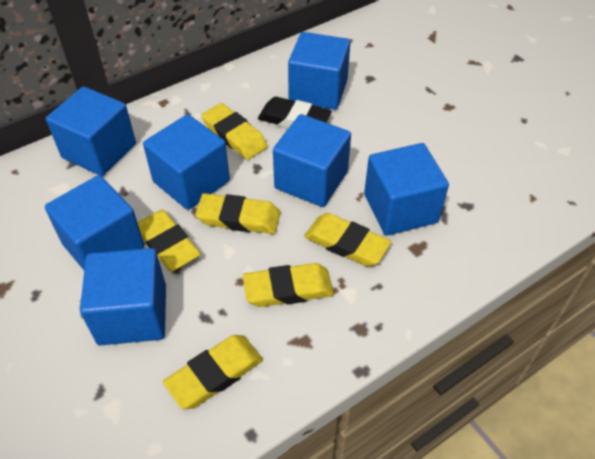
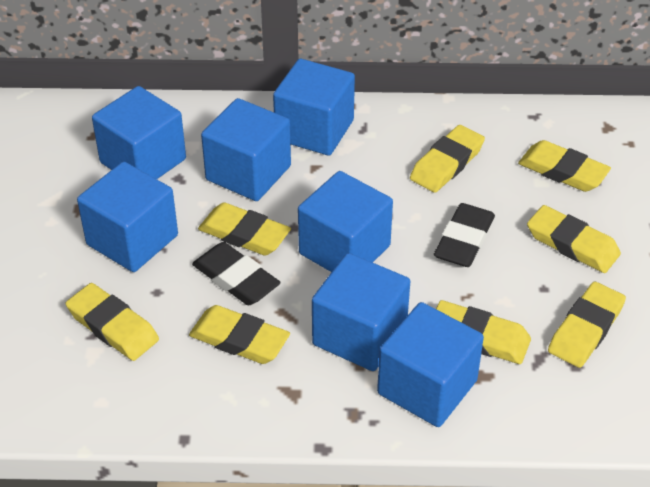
black eraser: 1 -> 2
yellow eraser: 6 -> 8

